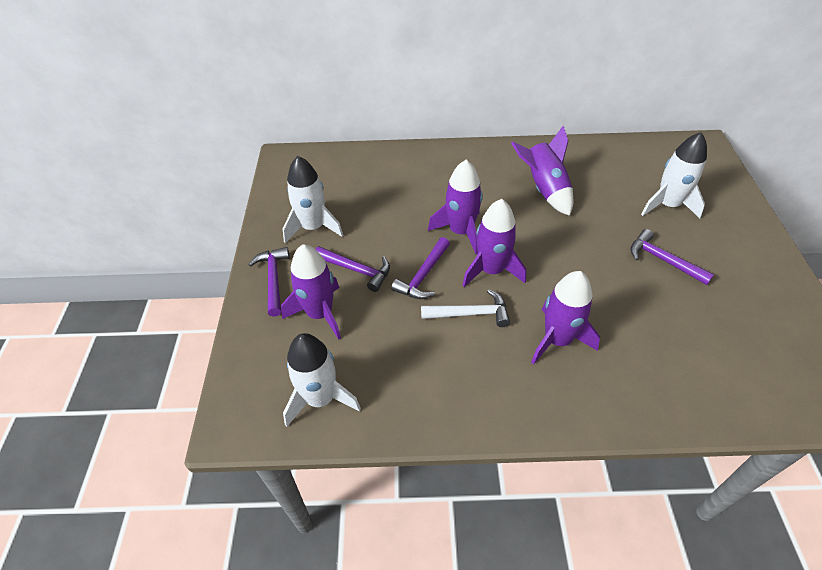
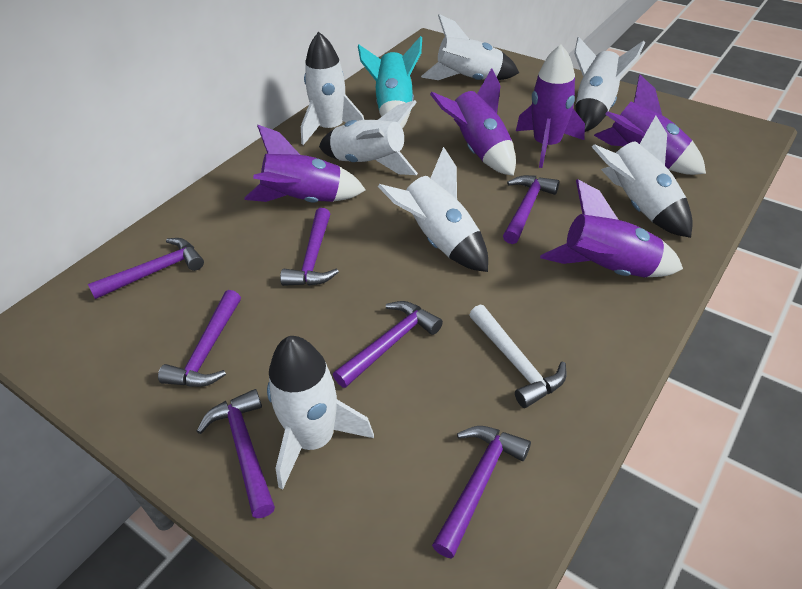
purple hammer: 4 -> 7
turquoise rocket: 0 -> 1
white rocket: 3 -> 7

